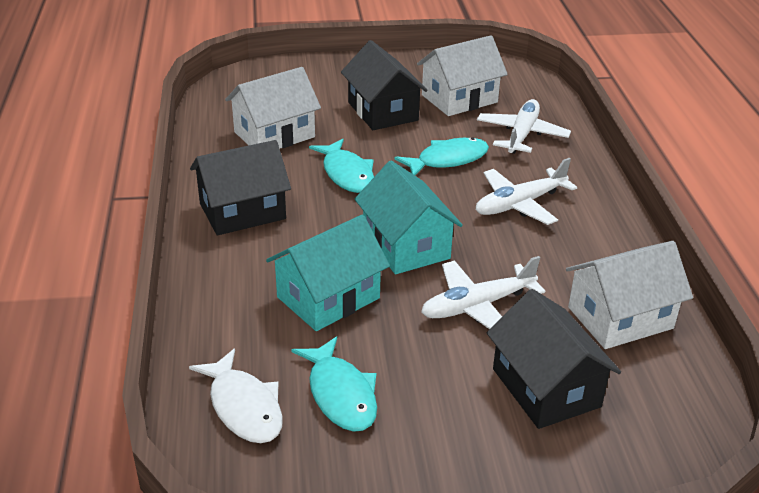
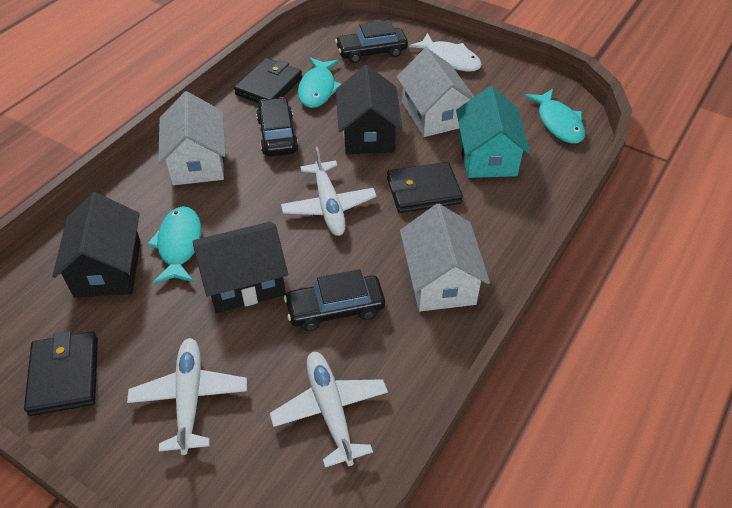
black car: 0 -> 3
black wallet: 0 -> 3
turquoise house: 2 -> 1

